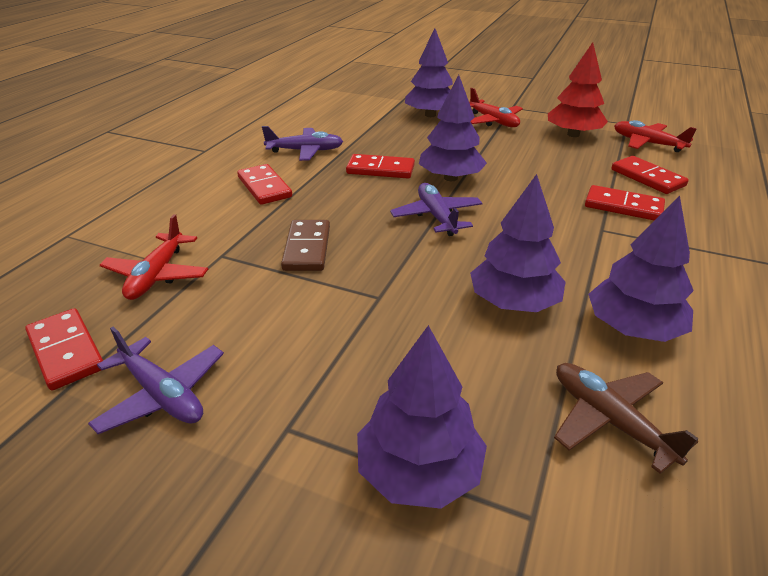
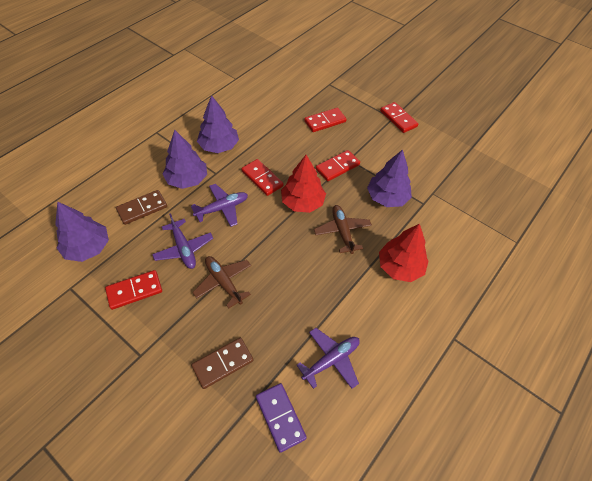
brown domino: 1 -> 2
brown plane: 1 -> 2
purple domino: 0 -> 1
purple tree: 5 -> 4
red plane: 3 -> 0
red tree: 1 -> 2

